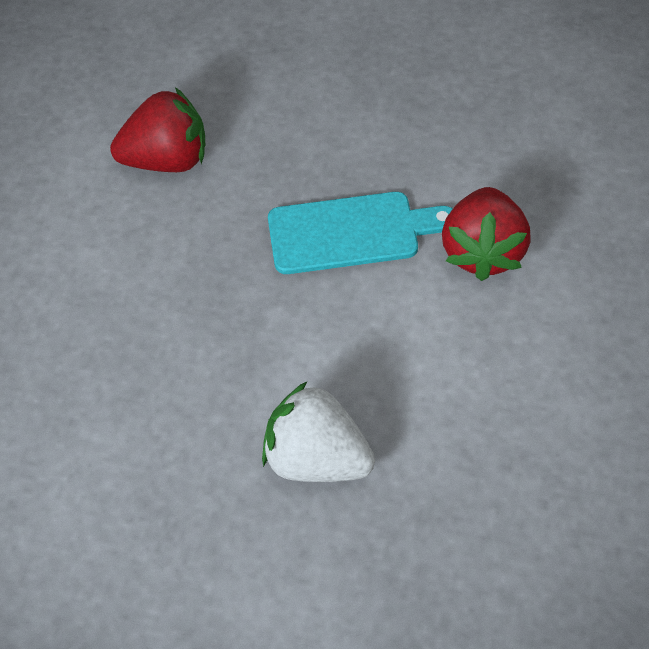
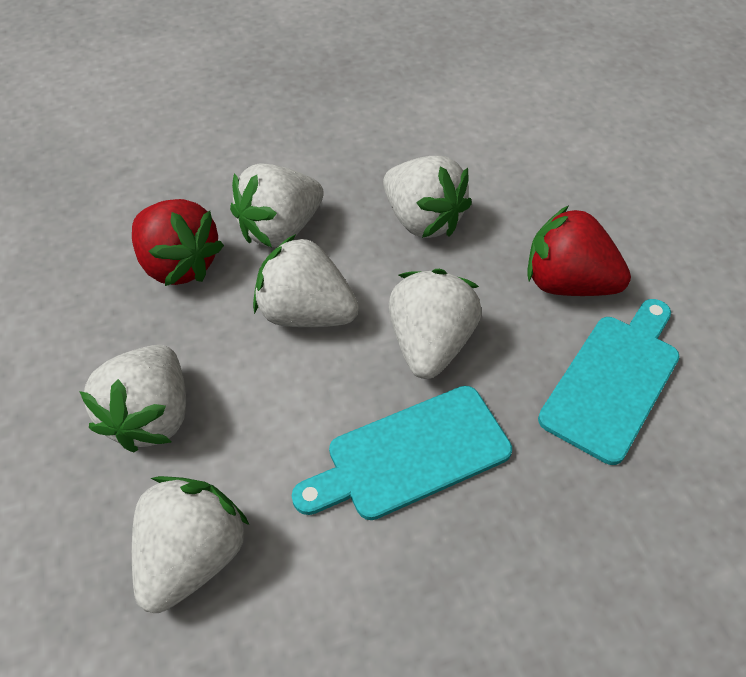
turquoise cutting board: 1 -> 2
white strawberry: 1 -> 6

